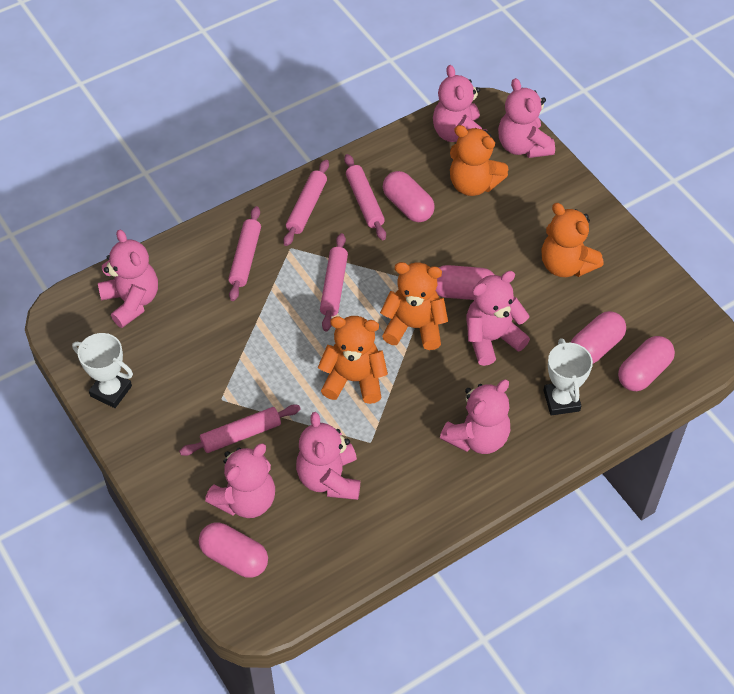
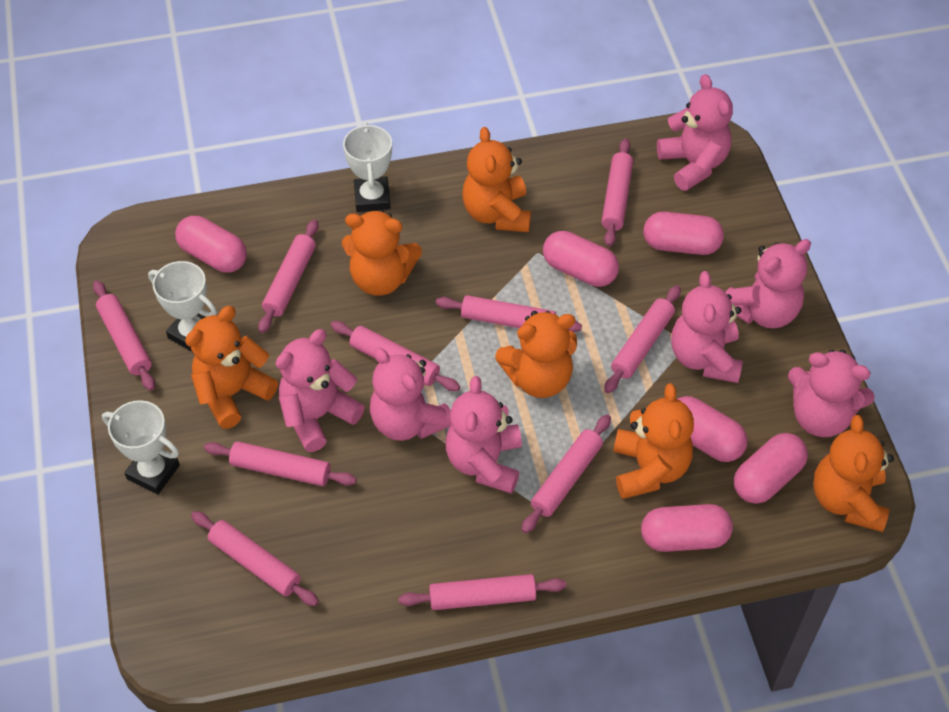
orange teddy bear: 4 -> 6
pink capsule: 5 -> 6
pink rolling pin: 5 -> 10
white trophy: 2 -> 3

